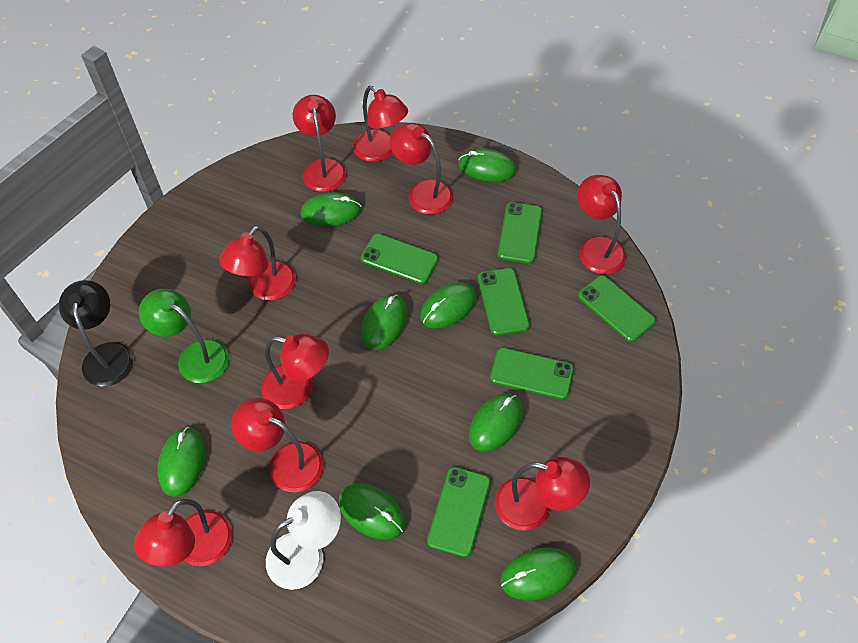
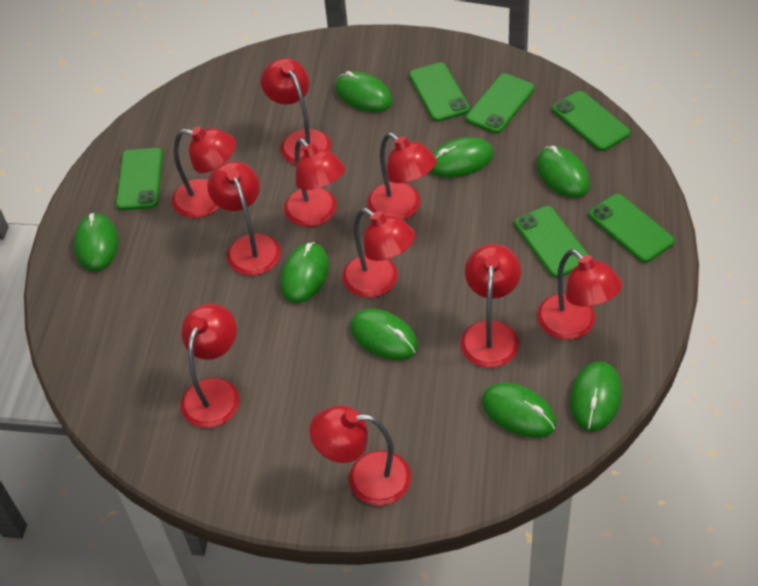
black lamp: 1 -> 0
green lamp: 1 -> 0
red lamp: 9 -> 10
white lamp: 1 -> 0

